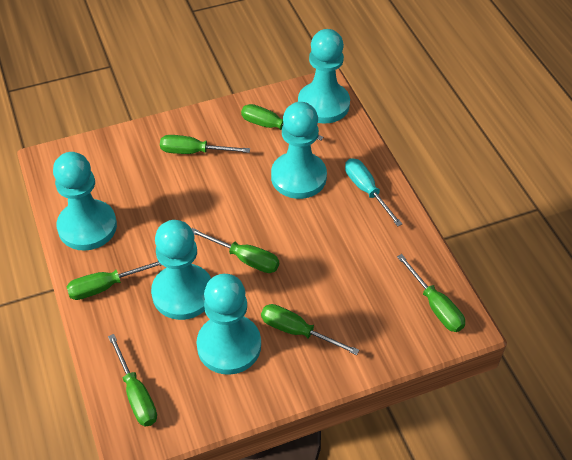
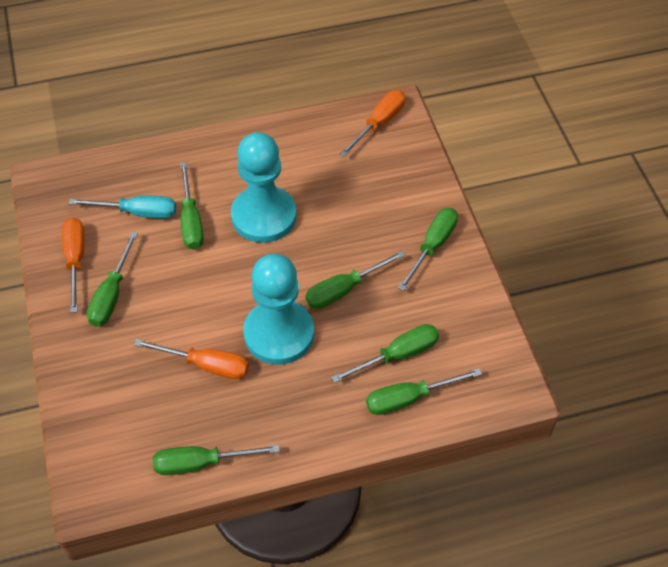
orange screwdriver: 0 -> 3
turquoise pawn: 5 -> 2

